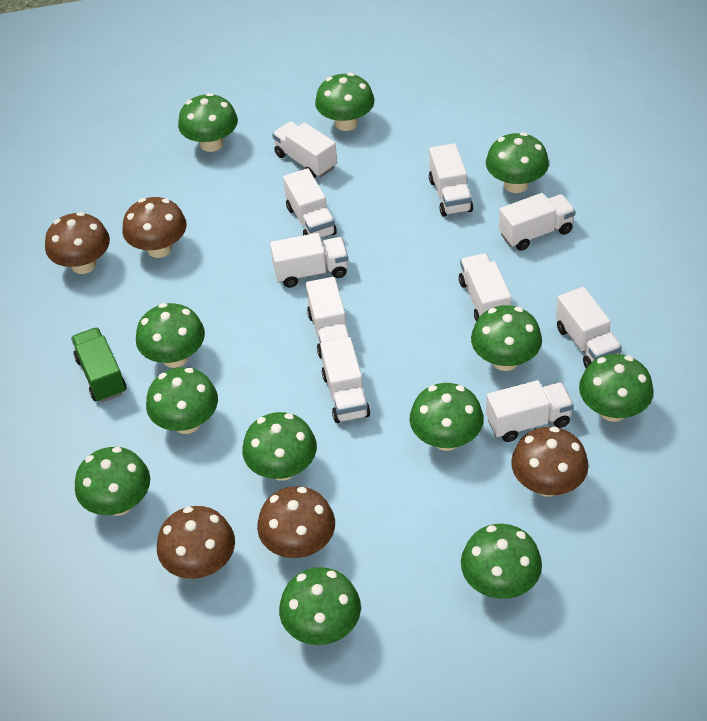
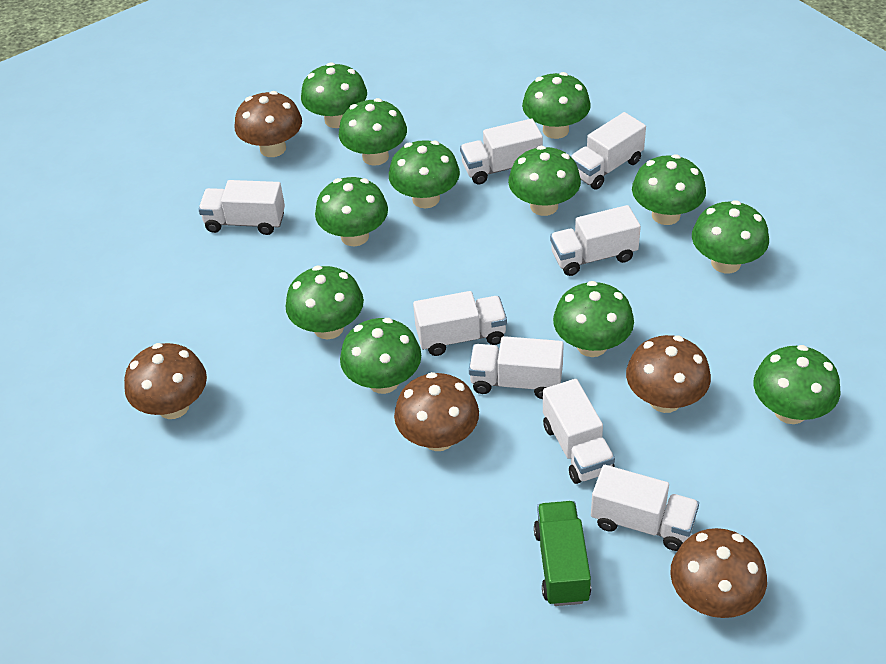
white truck: 10 -> 8

